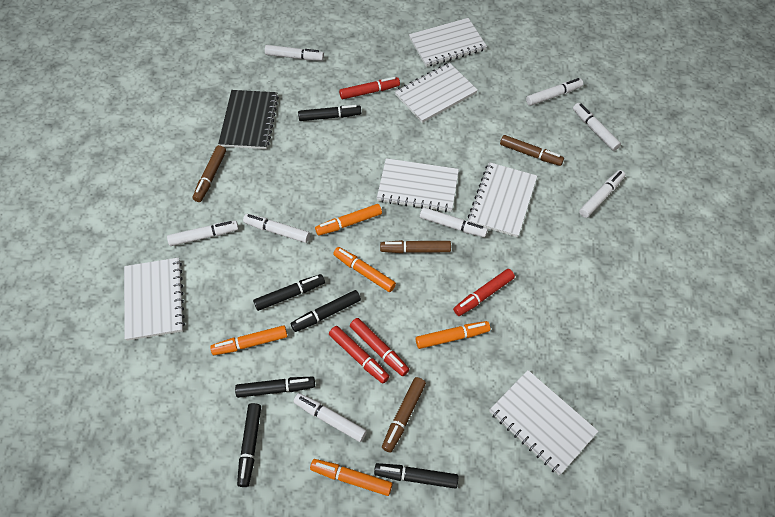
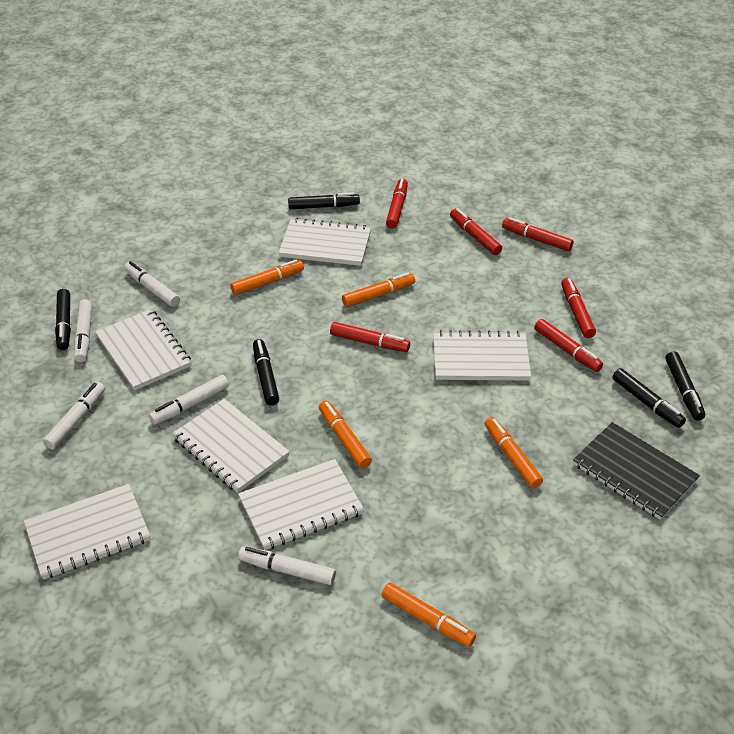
black marker: 6 -> 5
brown marker: 4 -> 0
red marker: 4 -> 6
white marker: 8 -> 5

